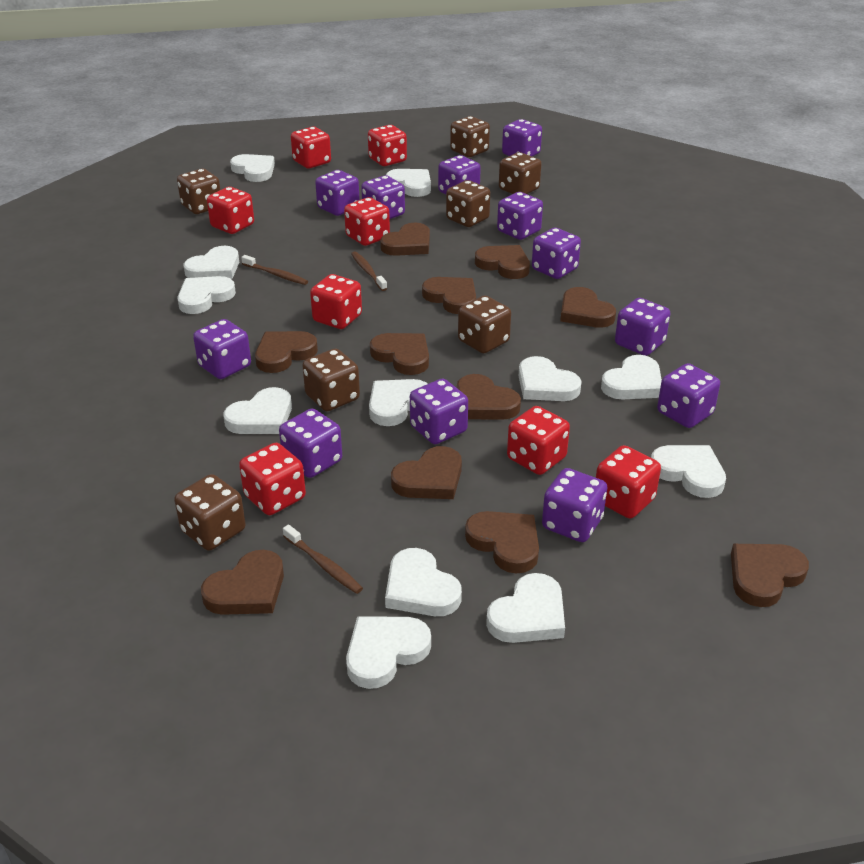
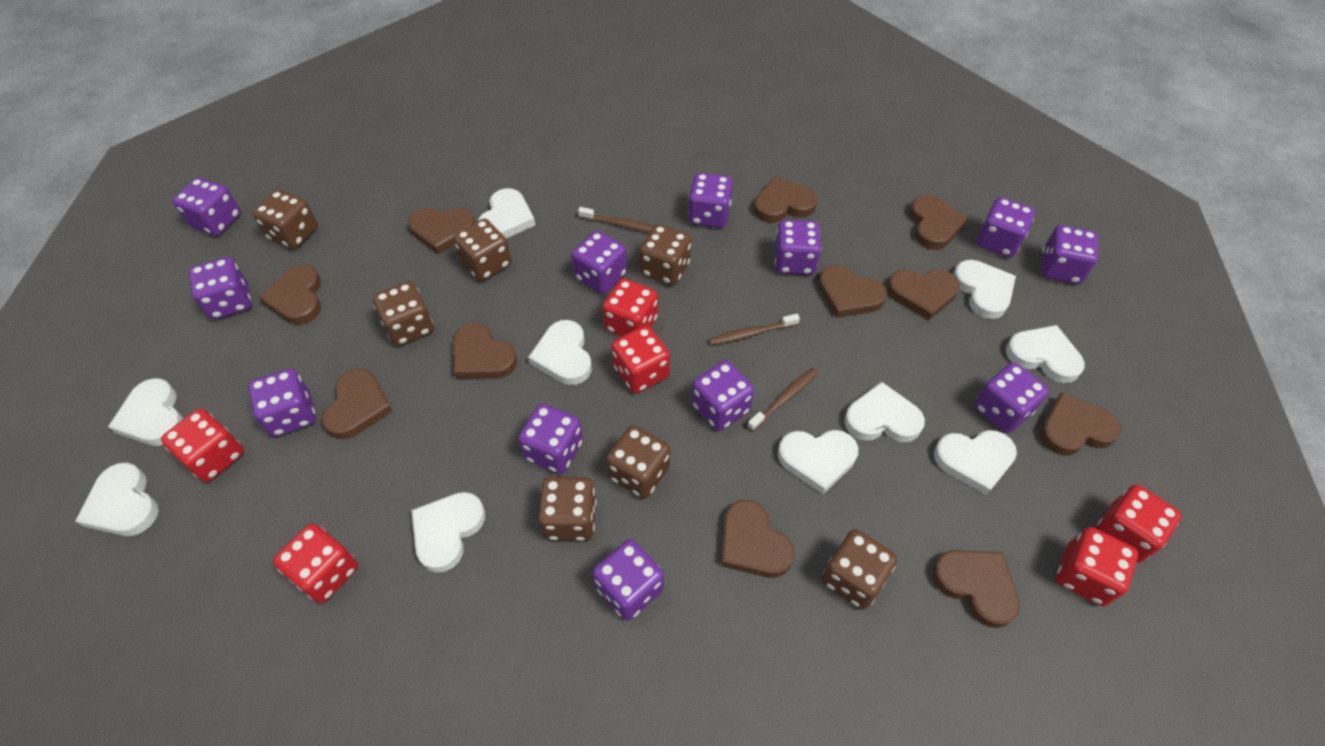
red dice: 8 -> 6
white heart: 12 -> 10

